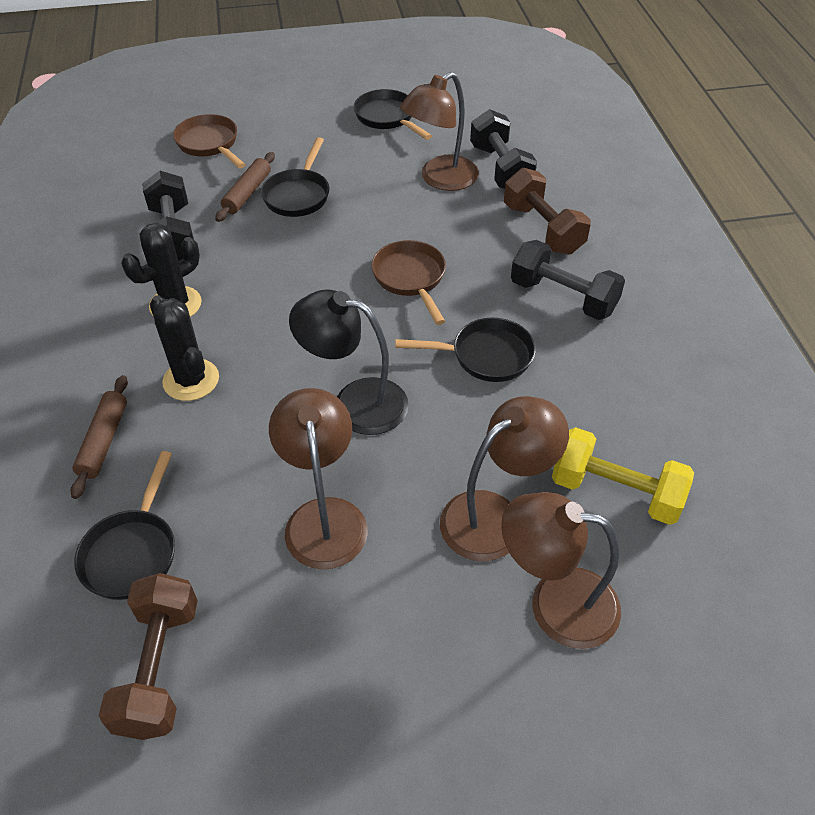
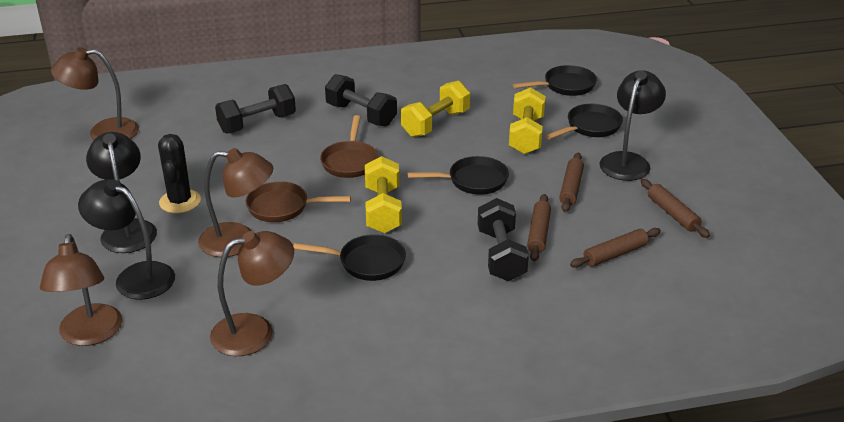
black cactus: 2 -> 1
black lamp: 1 -> 3
brown dumbbell: 2 -> 0
brown rolling pin: 2 -> 4
yellow dumbbell: 1 -> 3

